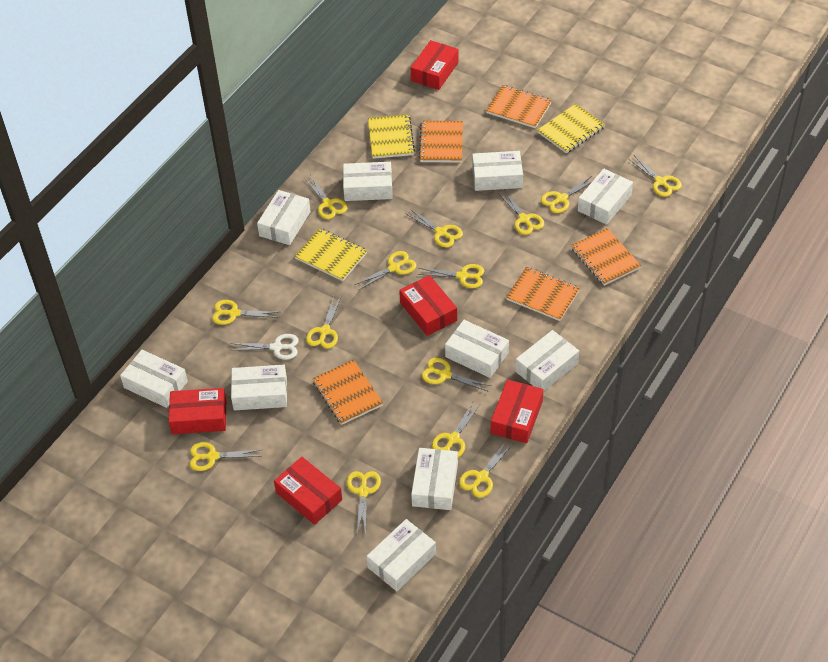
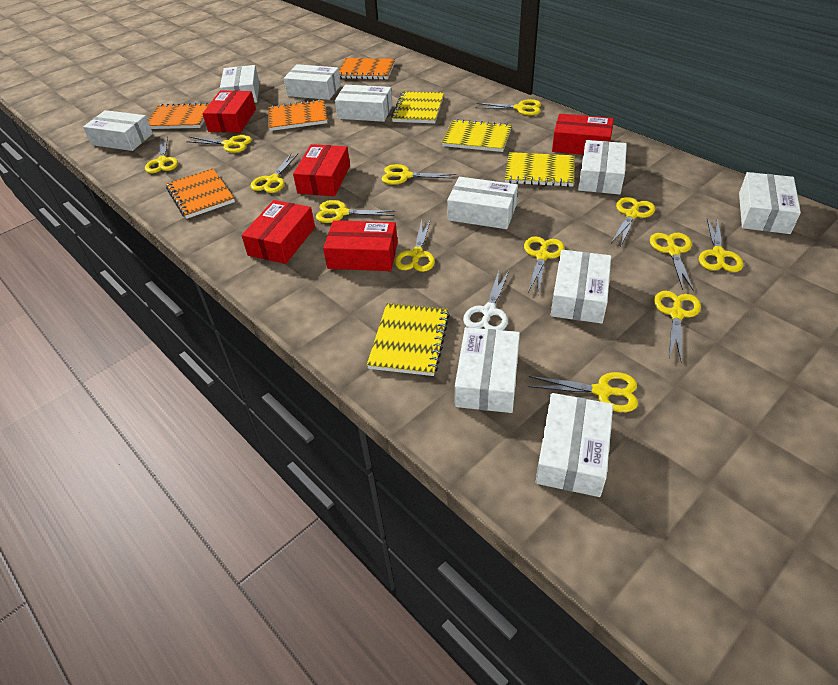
orange notebook: 5 -> 4
yellow notebook: 3 -> 4
yellow scissors: 14 -> 13

